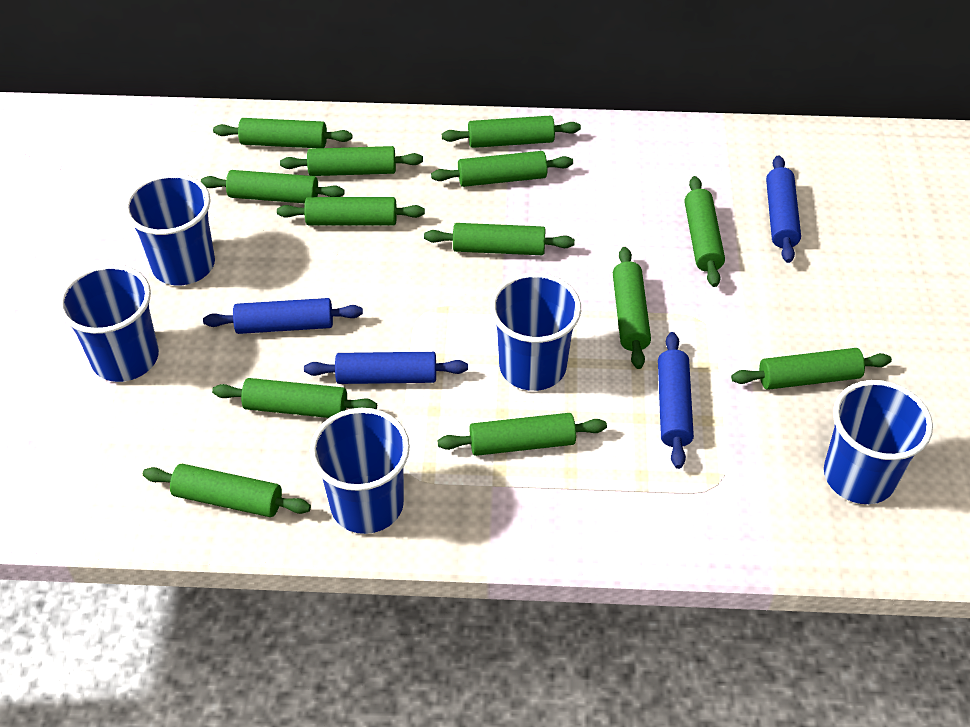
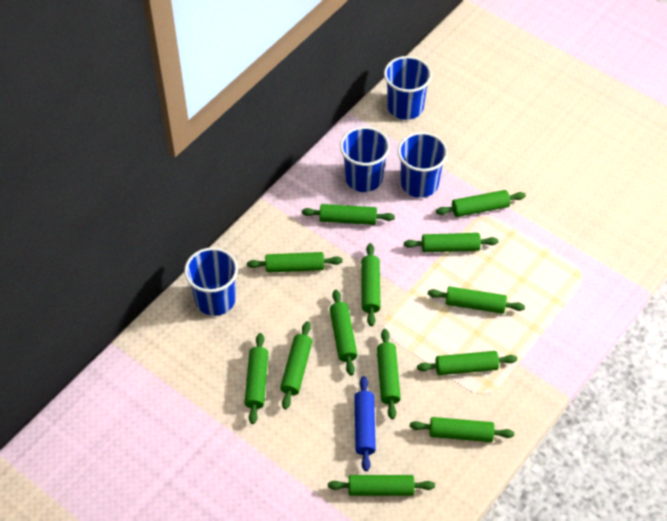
blue cup: 5 -> 4
blue rolling pin: 4 -> 1

